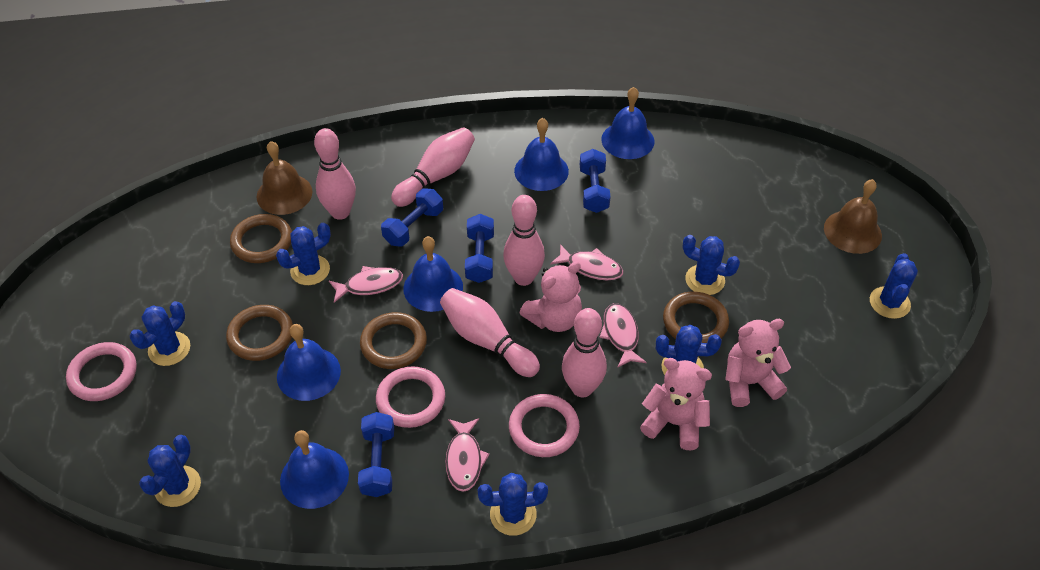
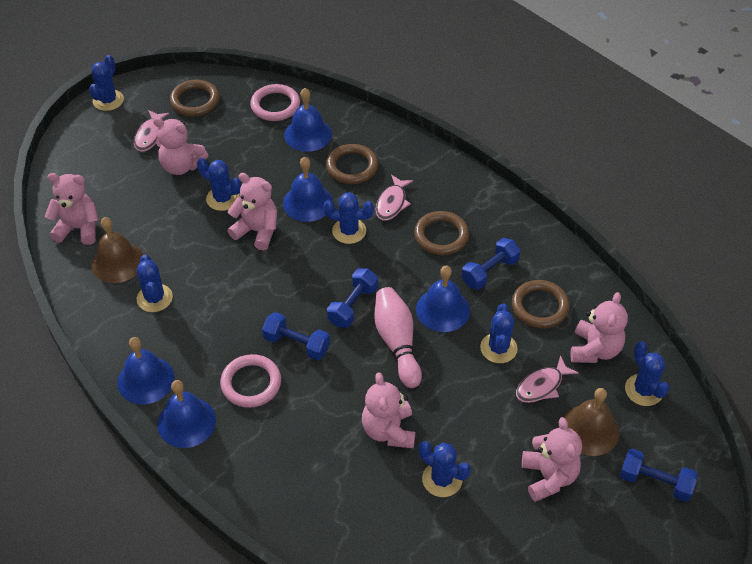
pink bowling pin: 5 -> 1
pink fish: 4 -> 3
pink ring: 3 -> 2
pink teddy bear: 3 -> 6

